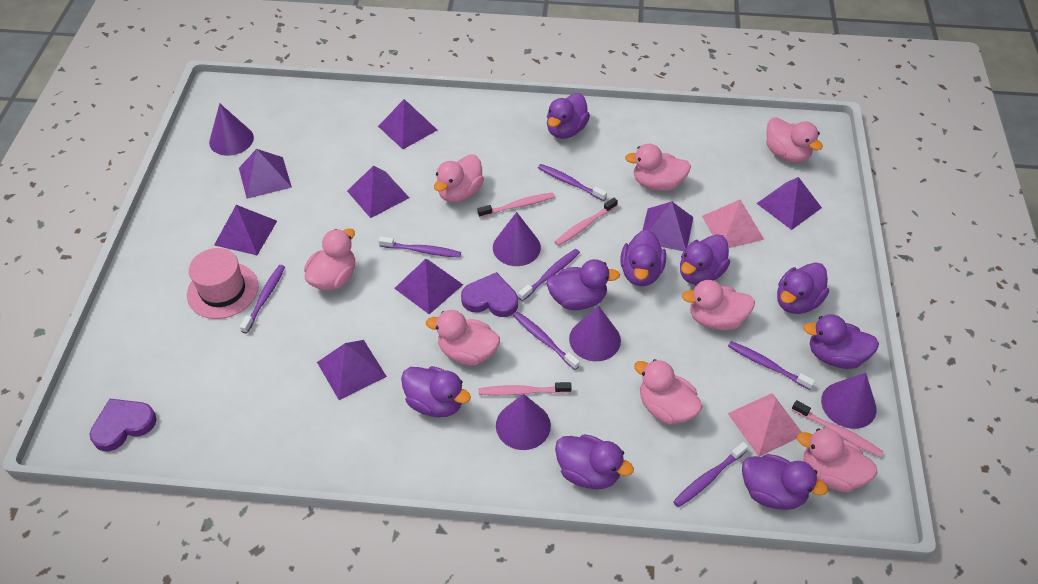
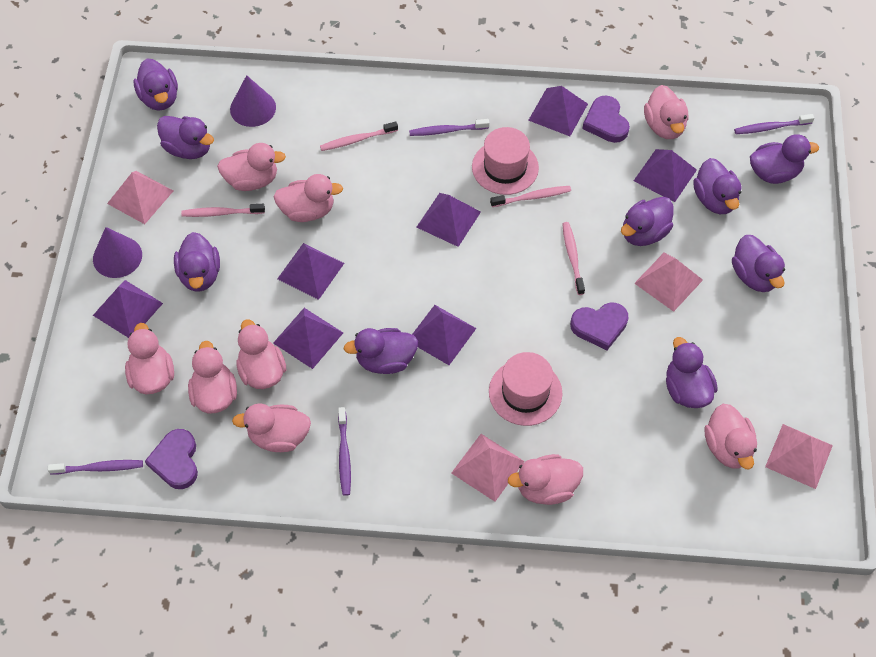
pink duck: 8 -> 9
pink hat: 1 -> 2
pink pyramid: 2 -> 4
purple cone: 5 -> 2
purple heart: 2 -> 3
purple pyramid: 8 -> 7
purple toothbrush: 7 -> 4

